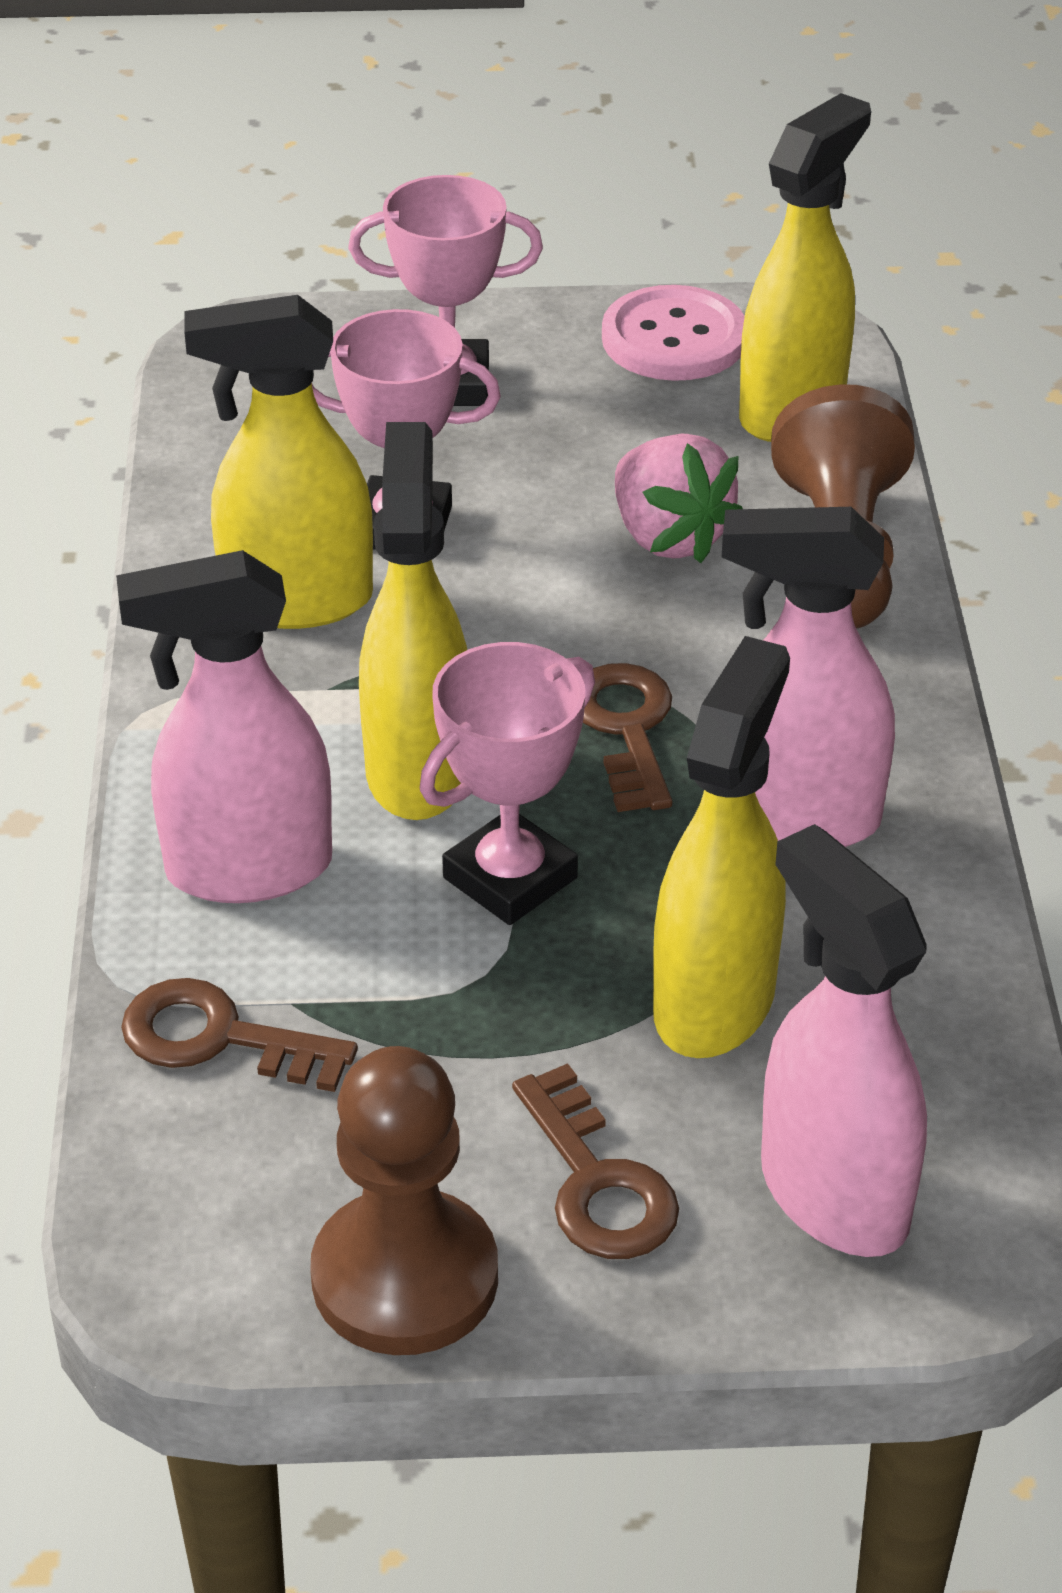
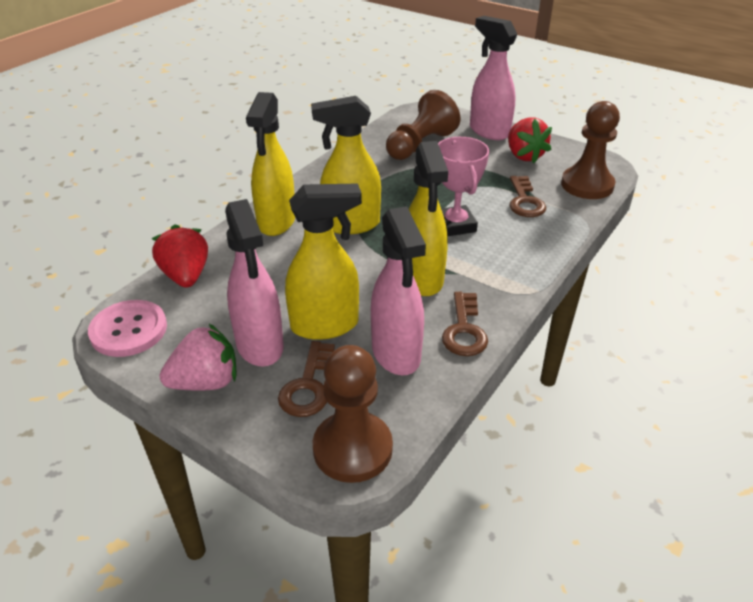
brown pawn: 2 -> 3
pink trophy: 3 -> 1
red strawberry: 0 -> 2

